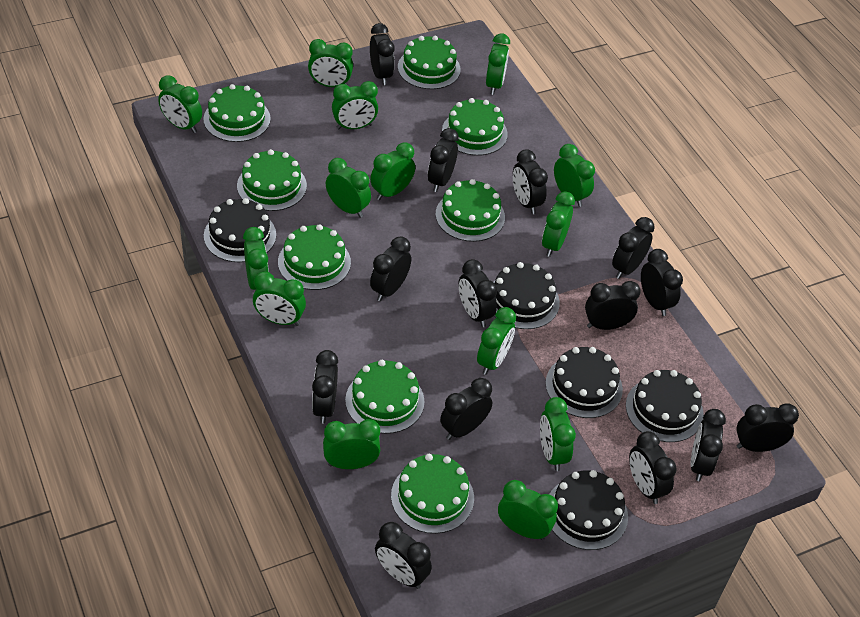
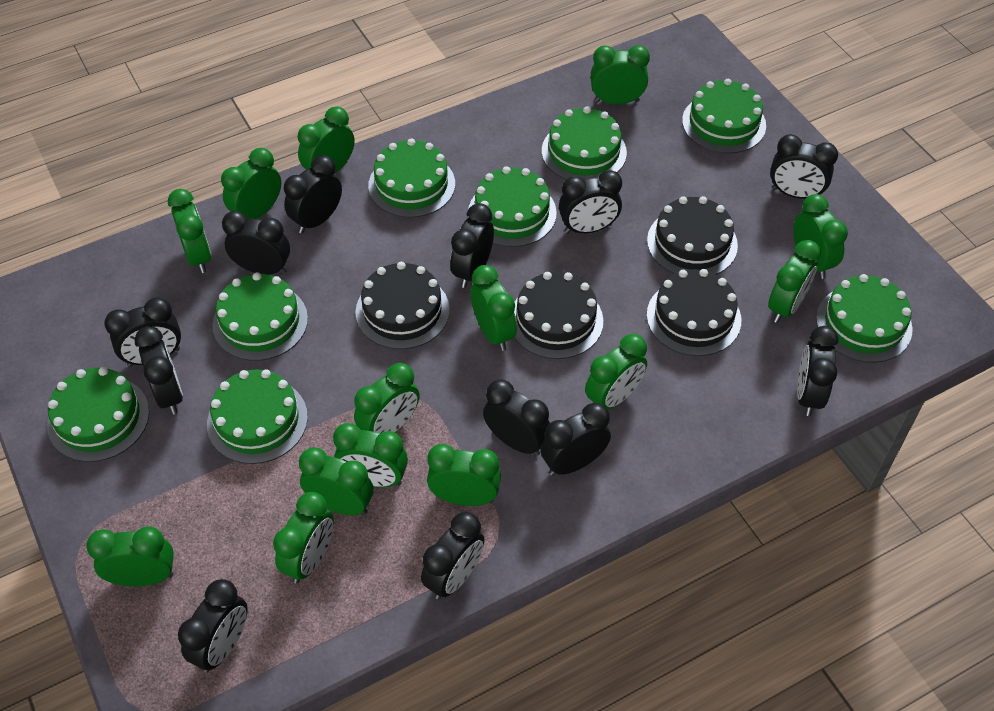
black cake: 5 -> 4
black clock: 14 -> 12

